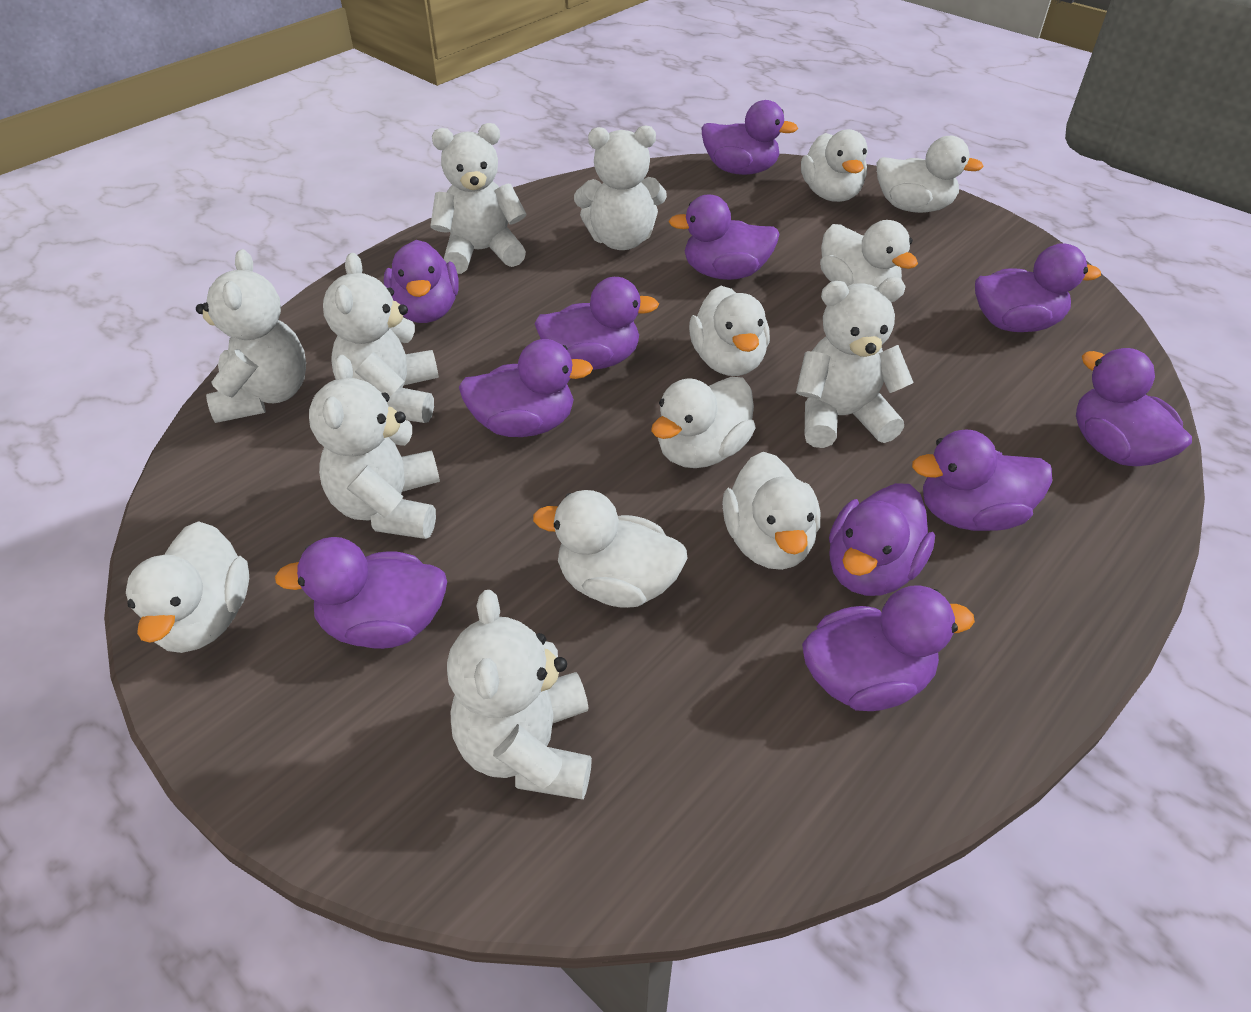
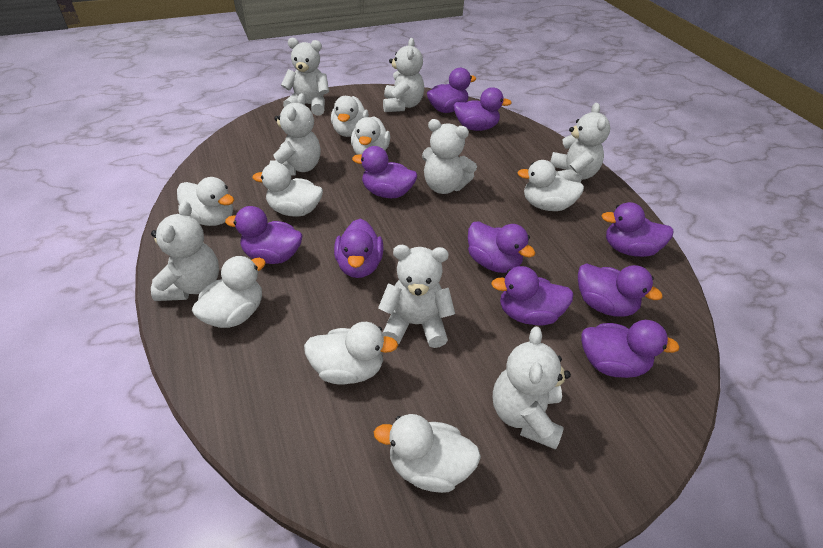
purple duck: 11 -> 10
white teddy bear: 7 -> 8

